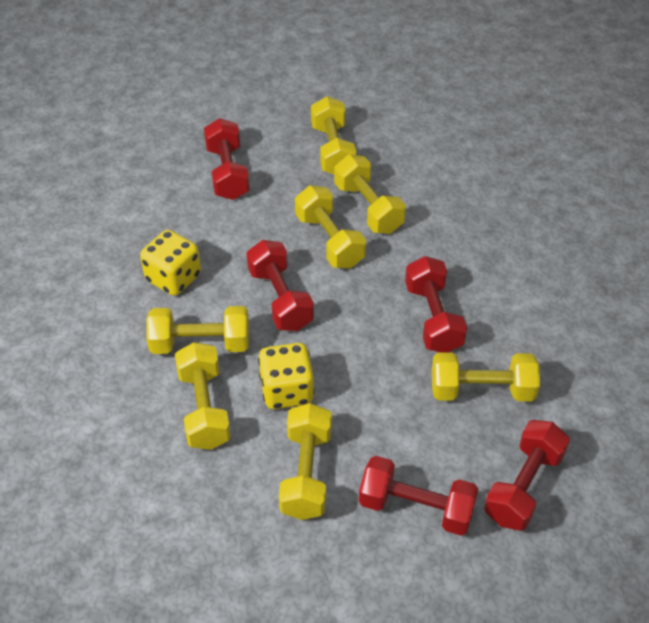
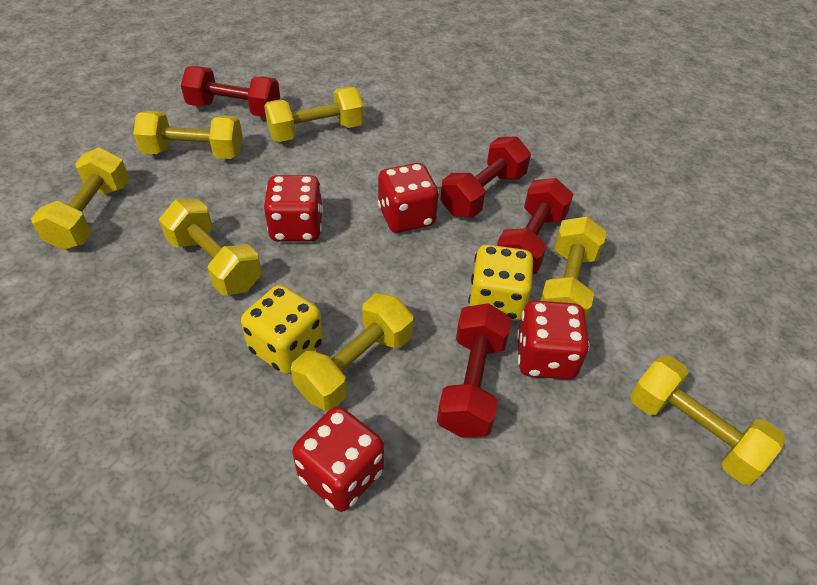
red dice: 0 -> 4
red dumbbell: 5 -> 4

